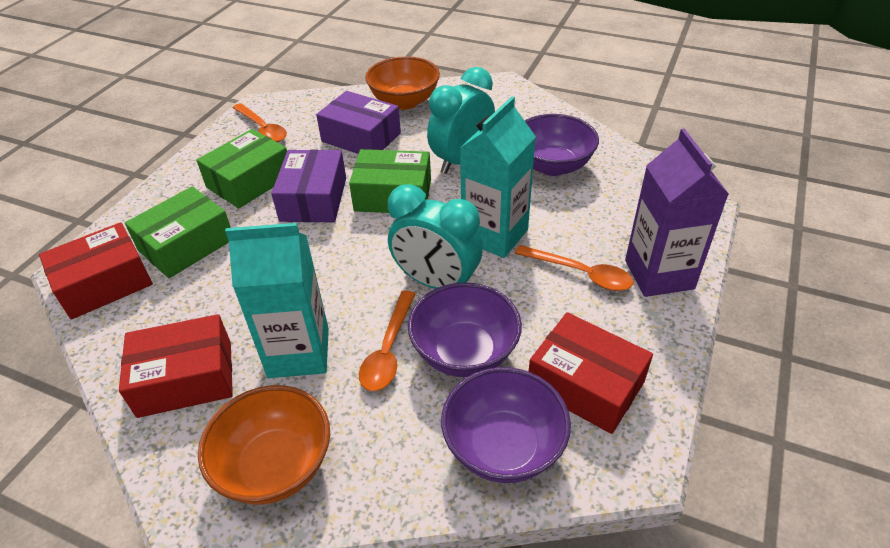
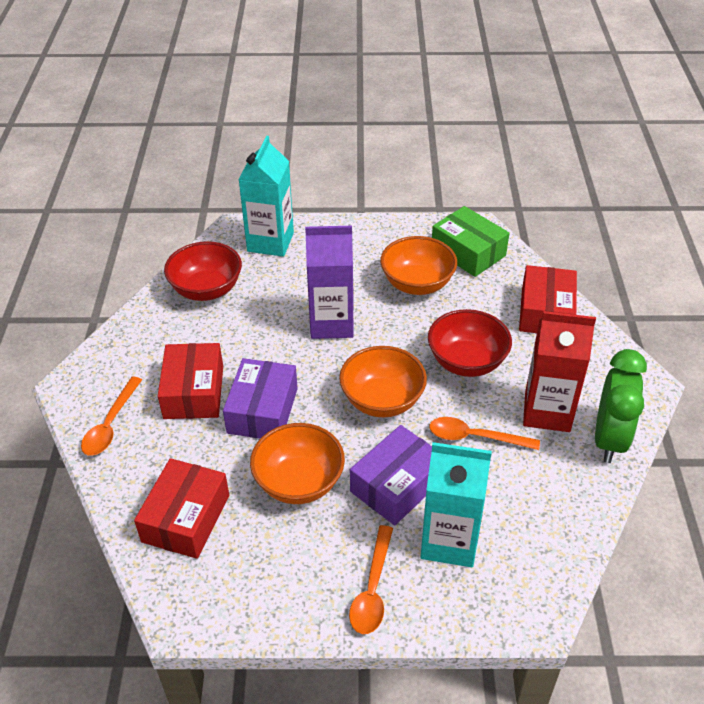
green box: 3 -> 1
green clock: 0 -> 1
orange bowl: 2 -> 3
purple bowl: 3 -> 0
red bowl: 0 -> 2
red carton: 0 -> 1
turquoise clock: 2 -> 0

